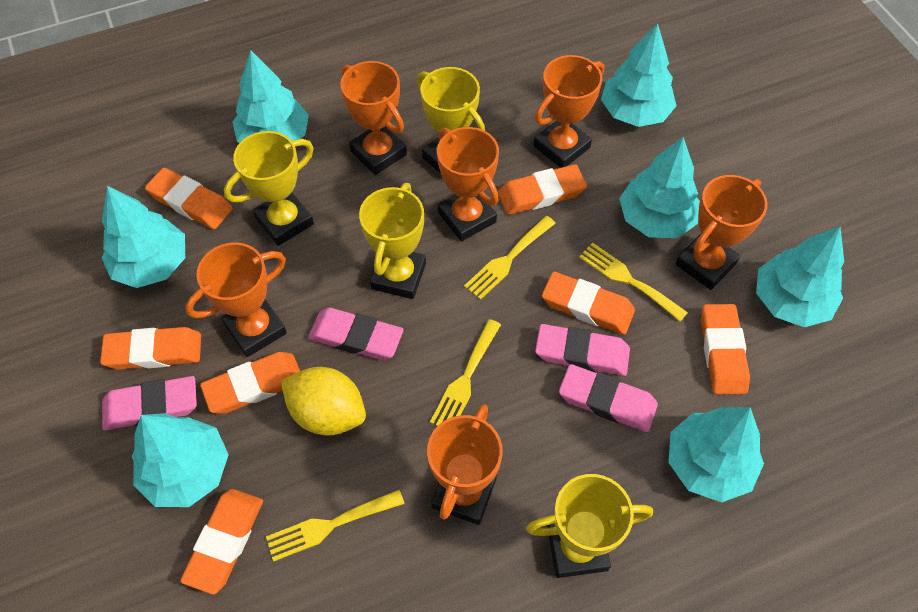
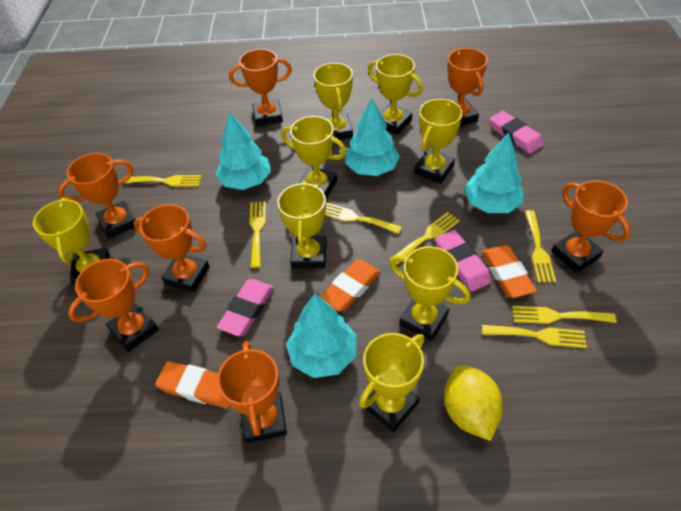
orange eraser: 7 -> 3
orange trophy: 6 -> 7
pink eraser: 4 -> 3
turquoise tree: 7 -> 4
yellow fork: 4 -> 7
yellow trophy: 4 -> 8

